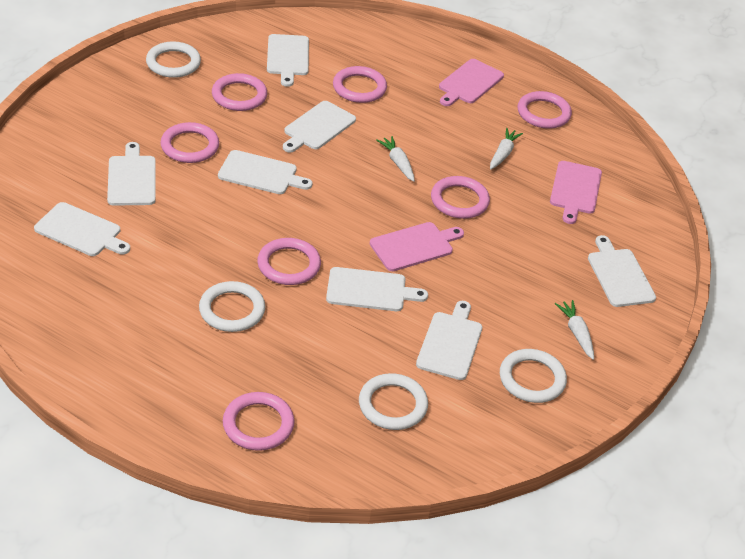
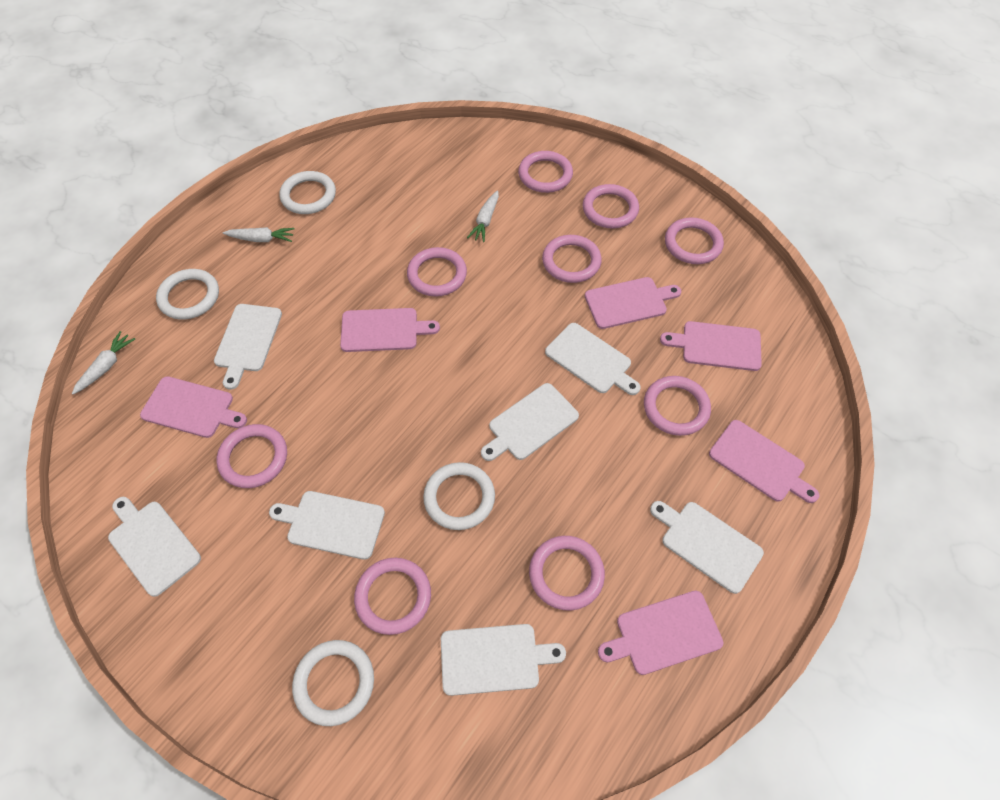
pink cutting board: 3 -> 6
pink ring: 7 -> 9
white cutting board: 8 -> 7

